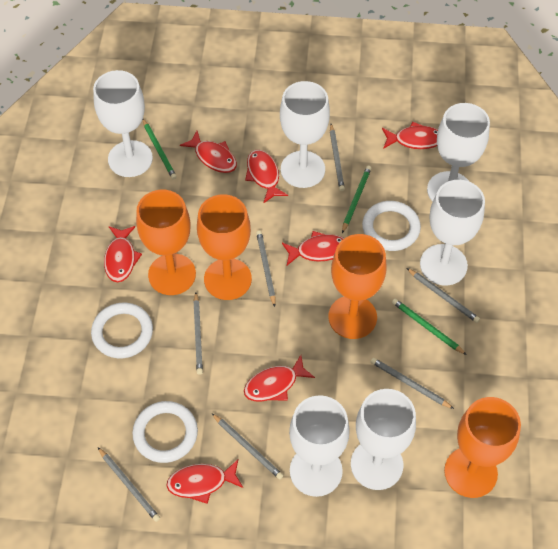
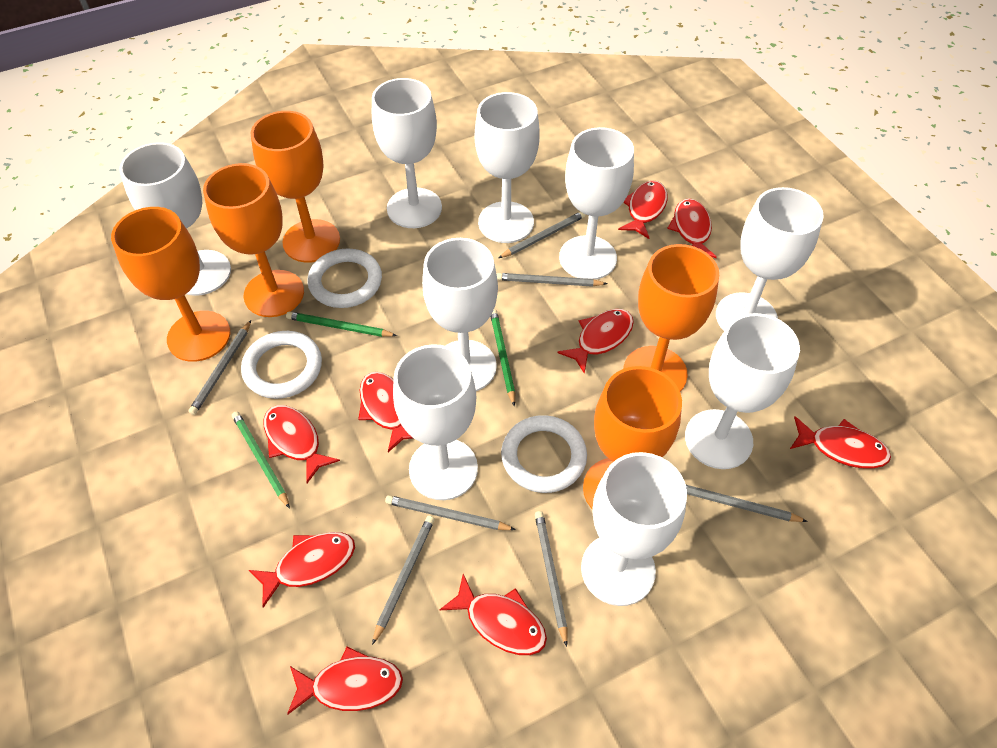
orange goblet: 4 -> 5
red fish: 7 -> 9
white goblet: 6 -> 9

